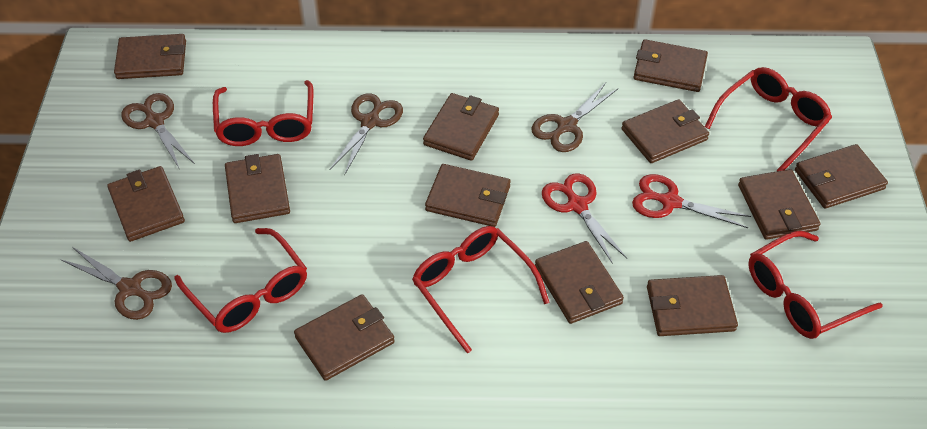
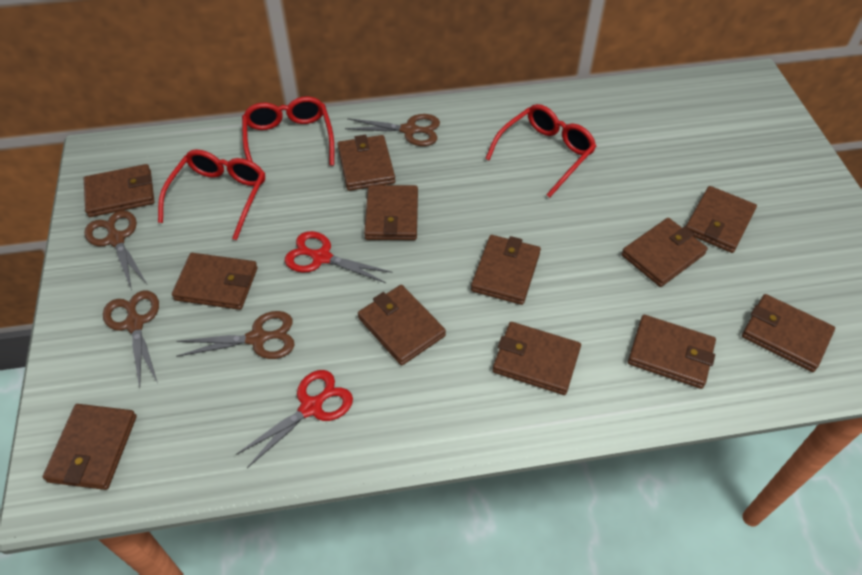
red glasses: 5 -> 3

